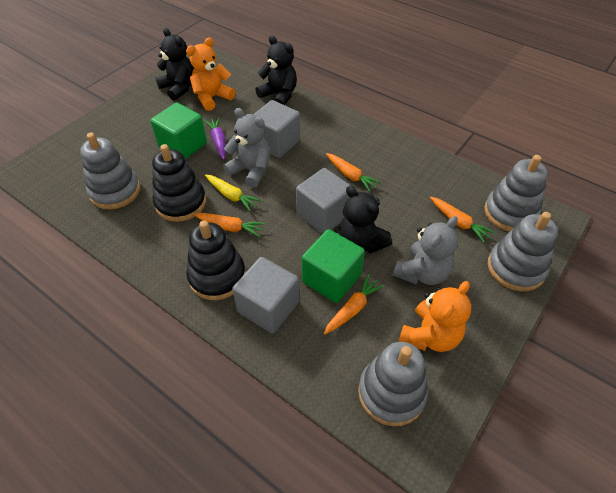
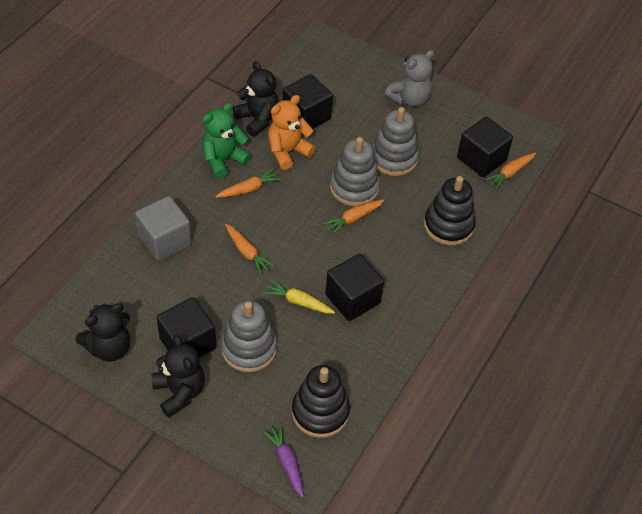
black cube: 0 -> 4
green cube: 2 -> 0
green teddy bear: 0 -> 1
grey cube: 3 -> 1
grey stacking toy: 4 -> 3
grey teddy bear: 2 -> 1
orange teddy bear: 2 -> 1

